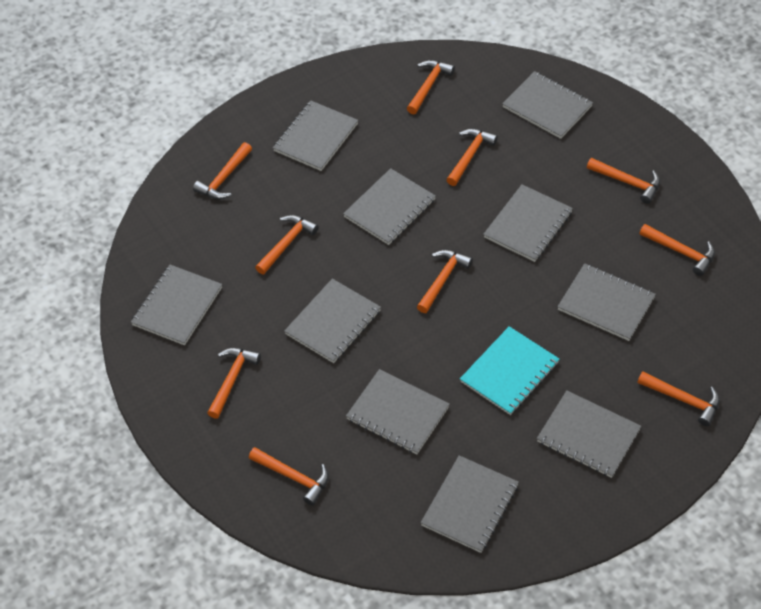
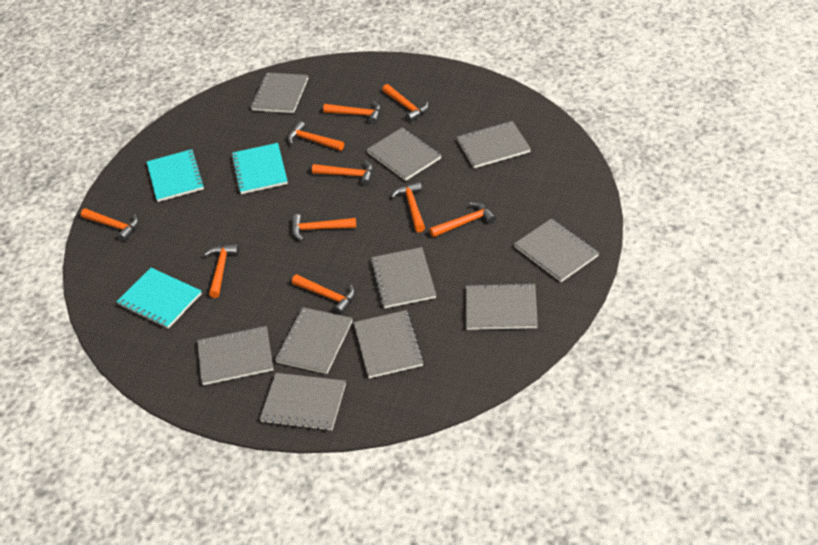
turquoise notebook: 1 -> 3

